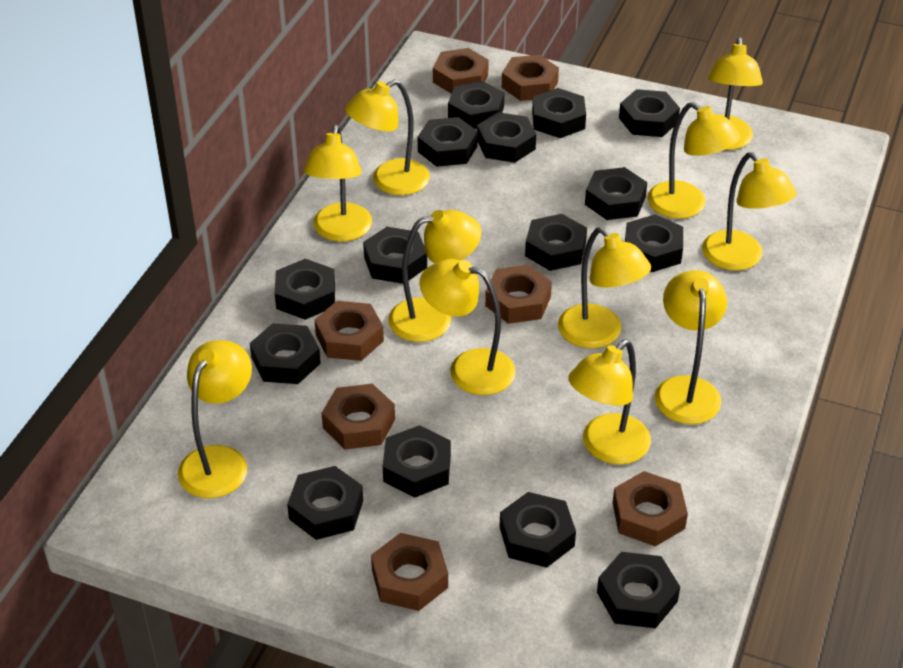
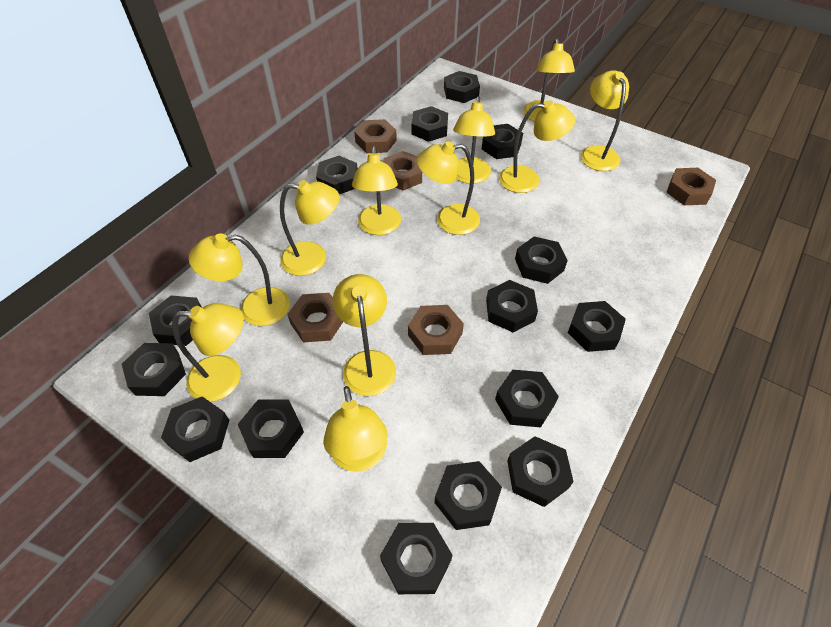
brown nut: 7 -> 5

